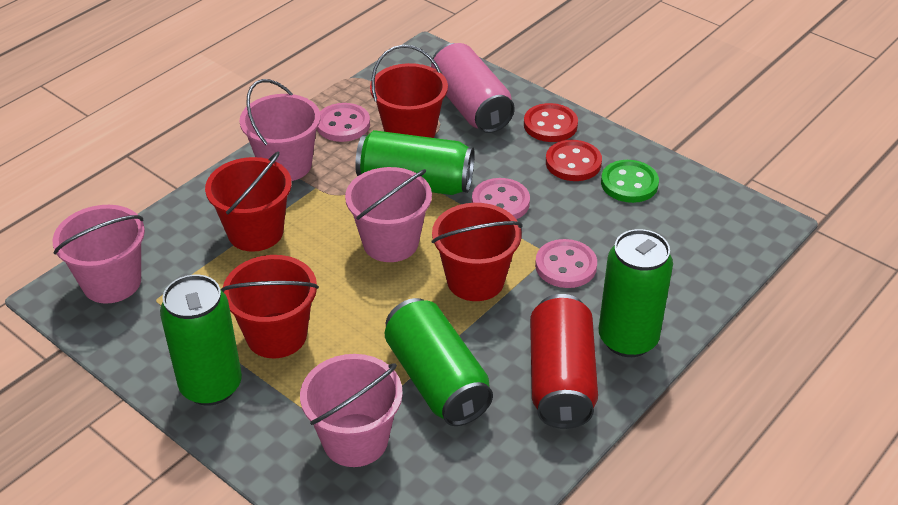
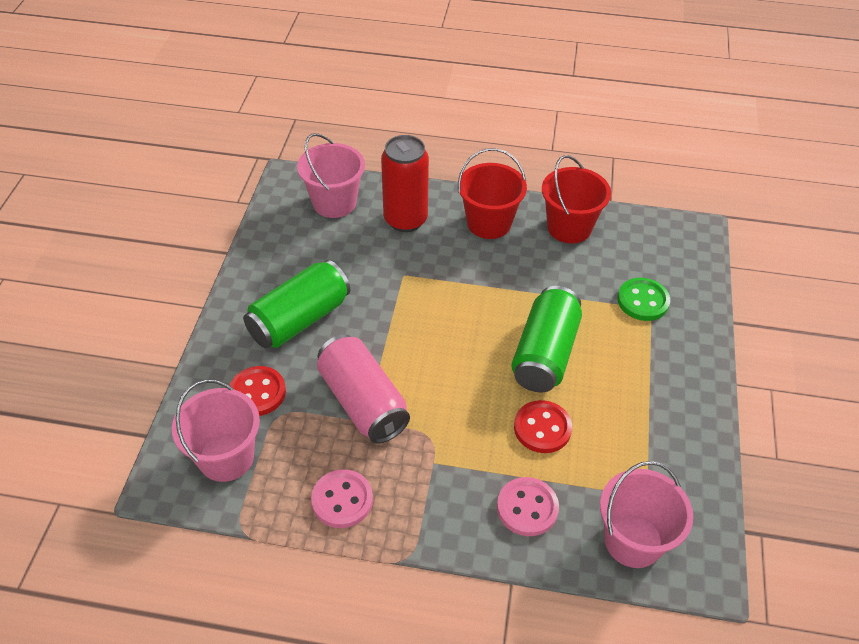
green can: 4 -> 2
pink bucket: 4 -> 3
pink button: 3 -> 2
red bucket: 4 -> 2

